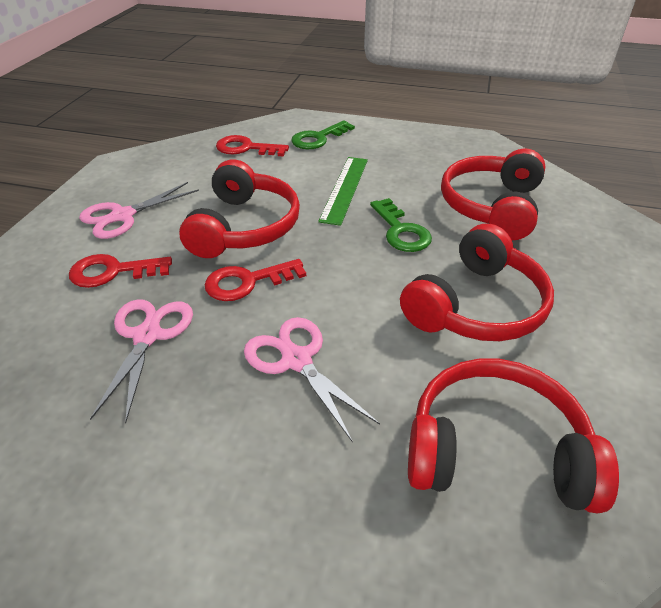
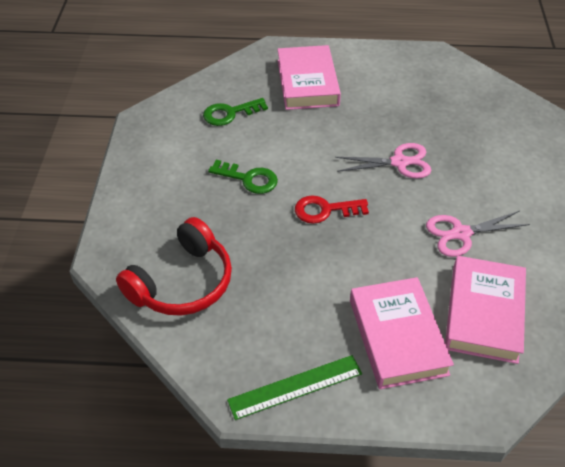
pink book: 0 -> 3
pink scissors: 3 -> 2
red headphones: 4 -> 1
red key: 3 -> 1

